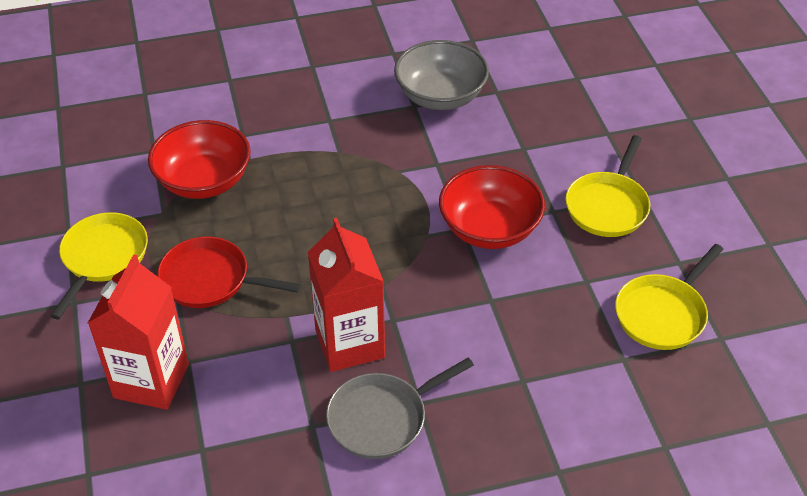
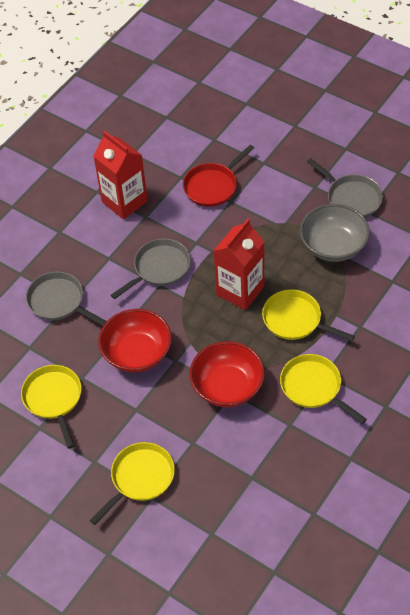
grey pan: 1 -> 3
yellow pan: 3 -> 4

